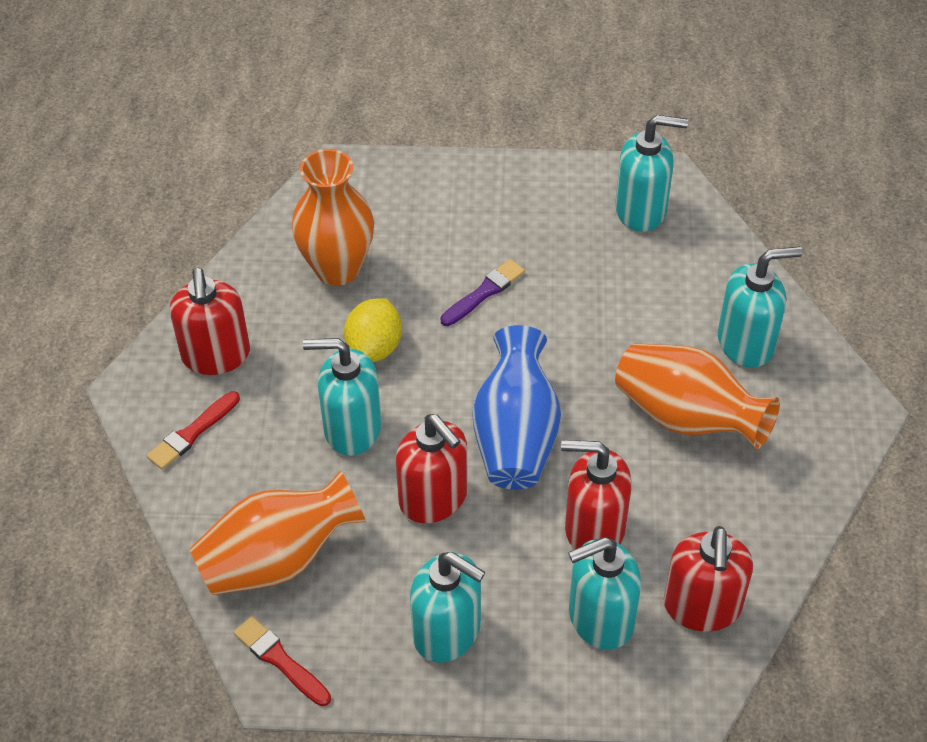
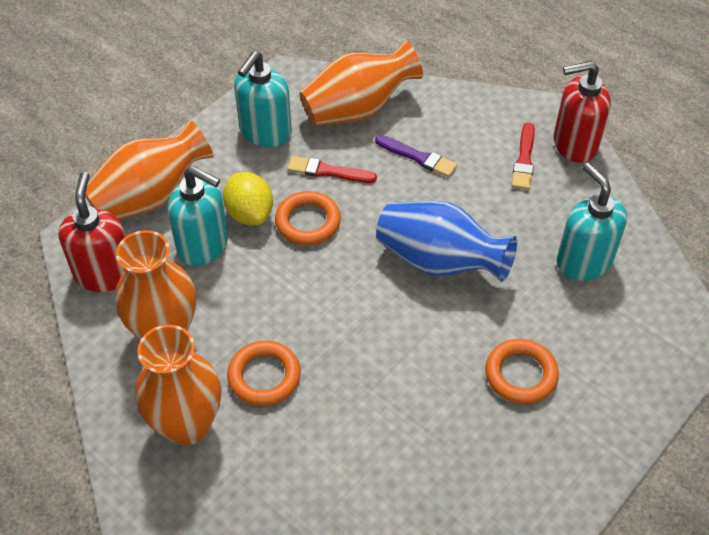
orange ring: 0 -> 3
orange vase: 3 -> 4
red soap dispenser: 4 -> 2
turquoise soap dispenser: 5 -> 3

